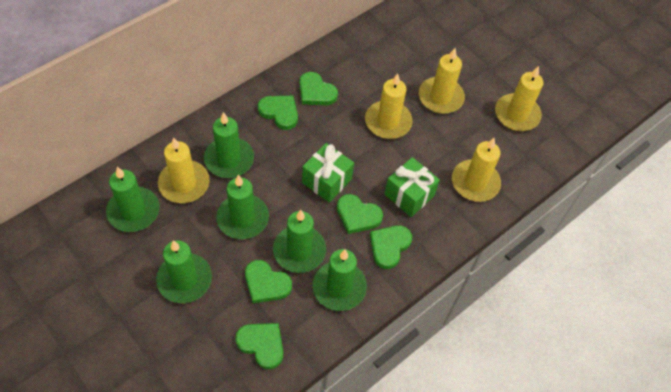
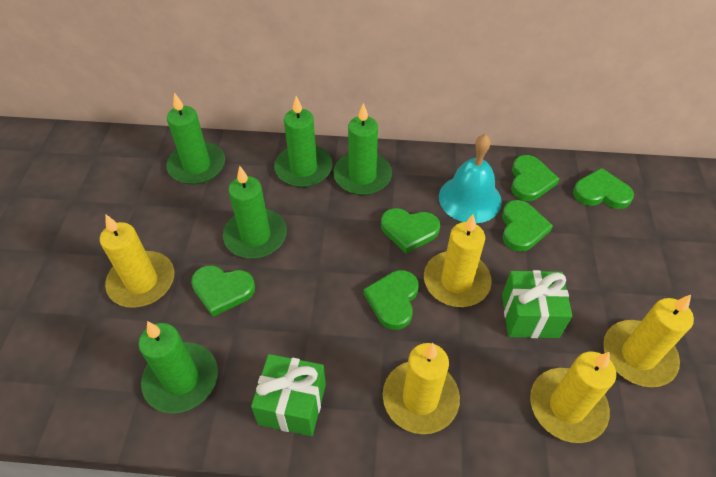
green candle: 6 -> 5
turquoise bell: 0 -> 1

